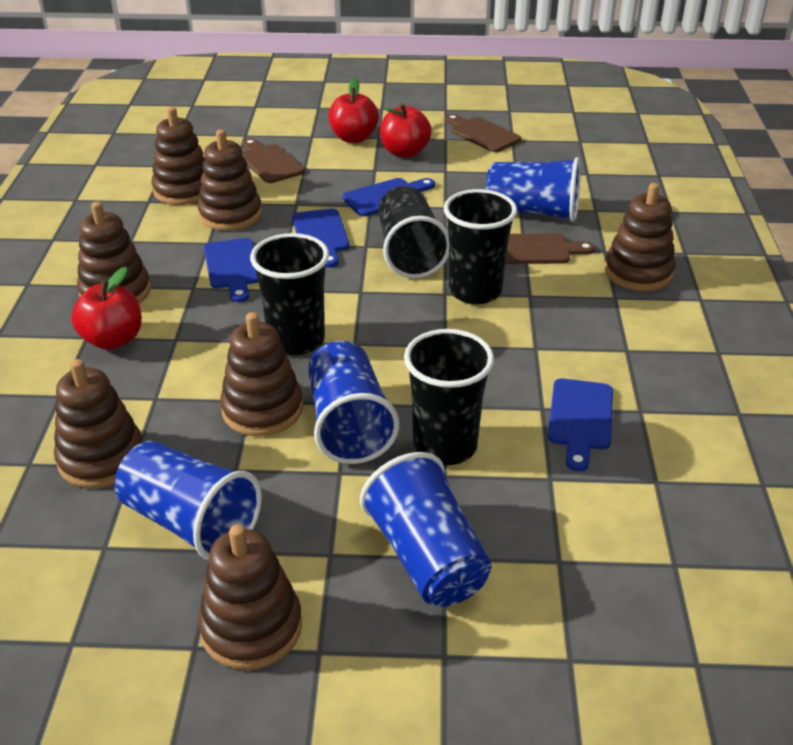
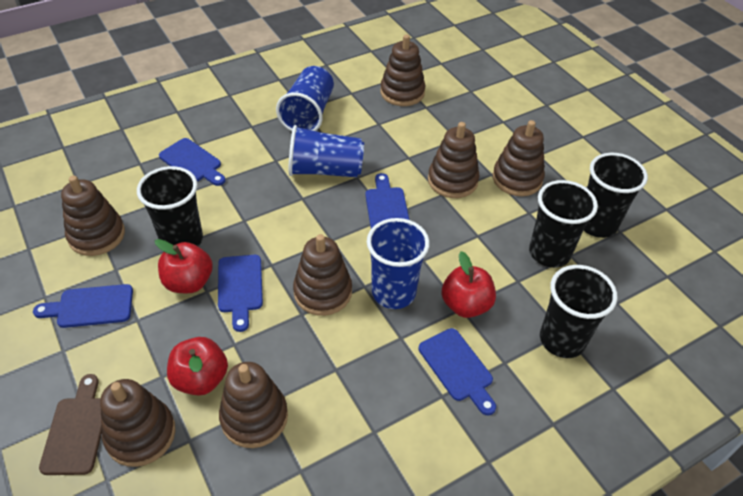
blue cup: 4 -> 3
blue cutting board: 4 -> 5
brown cutting board: 3 -> 1

